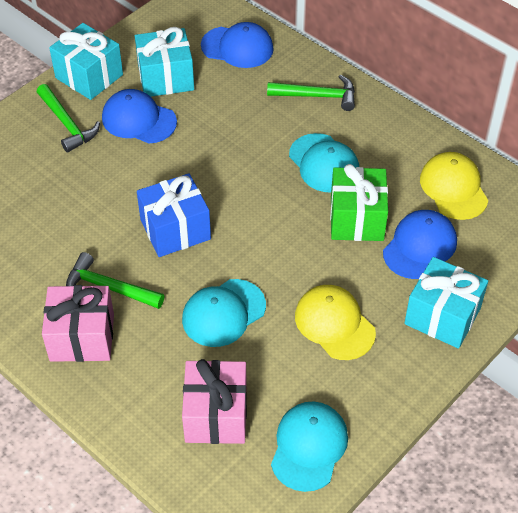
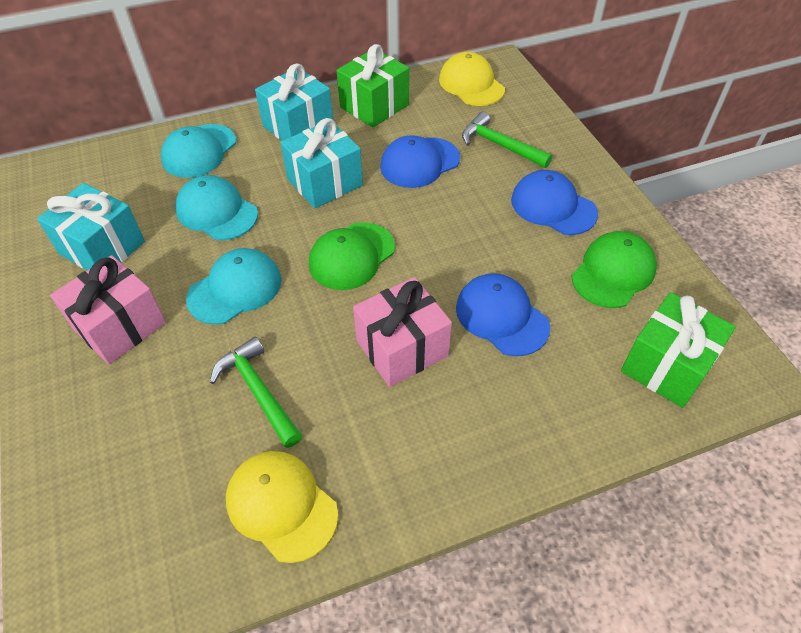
blue gift: 1 -> 0
green cap: 0 -> 2
green gift: 1 -> 2
green hammer: 3 -> 2

